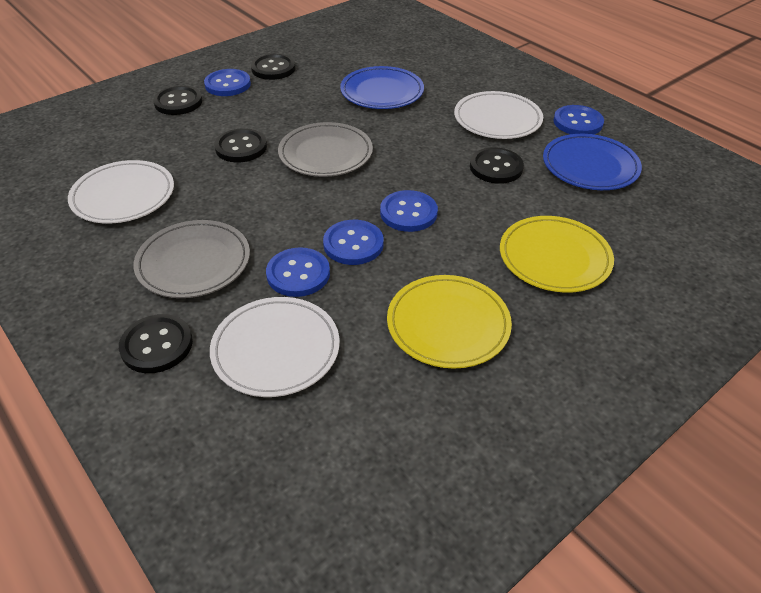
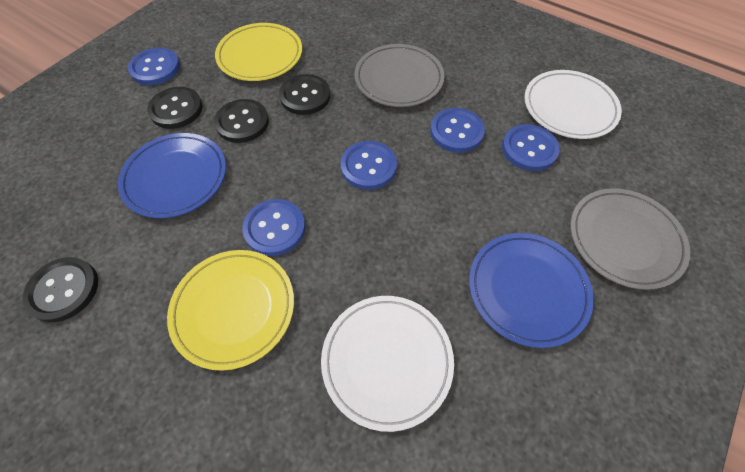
black button: 5 -> 4
white plate: 3 -> 2

